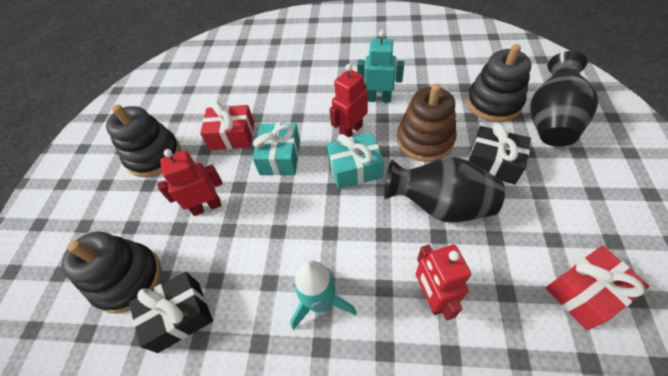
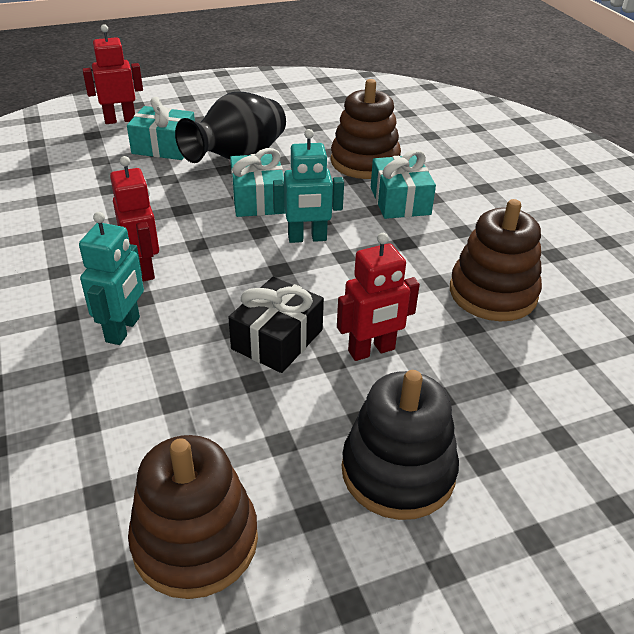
black gift: 2 -> 1
black stacking toy: 3 -> 1
black vase: 2 -> 1
brown stacking toy: 1 -> 3
red gift: 2 -> 0
turquoise gift: 2 -> 3
turquoise robot: 1 -> 2
turquoise rocket: 1 -> 0

